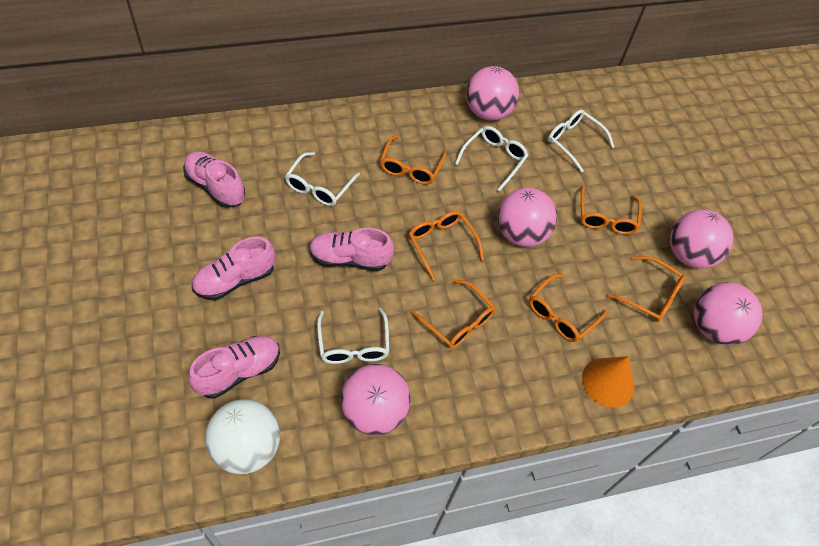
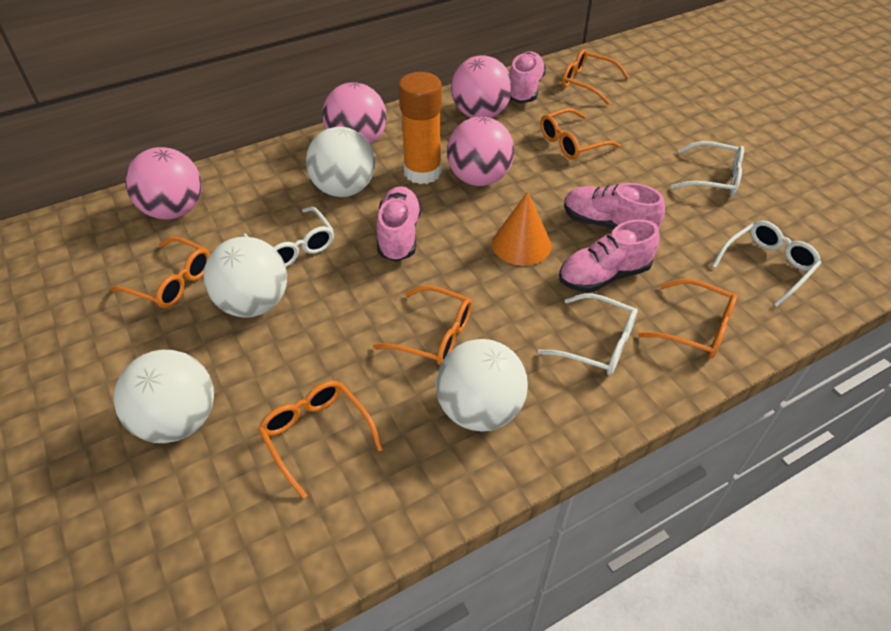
orange glue stick: 0 -> 1
pink ball: 5 -> 4
white ball: 1 -> 4

